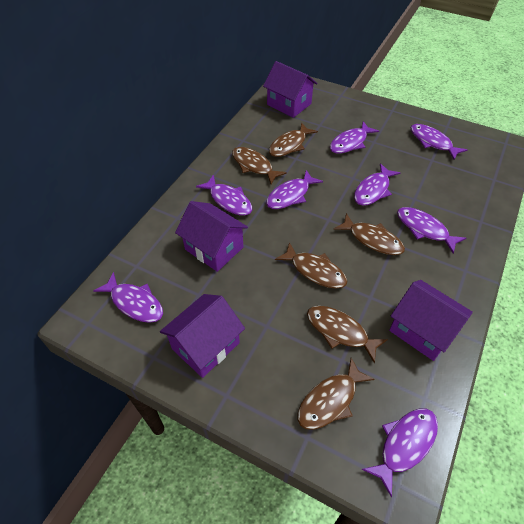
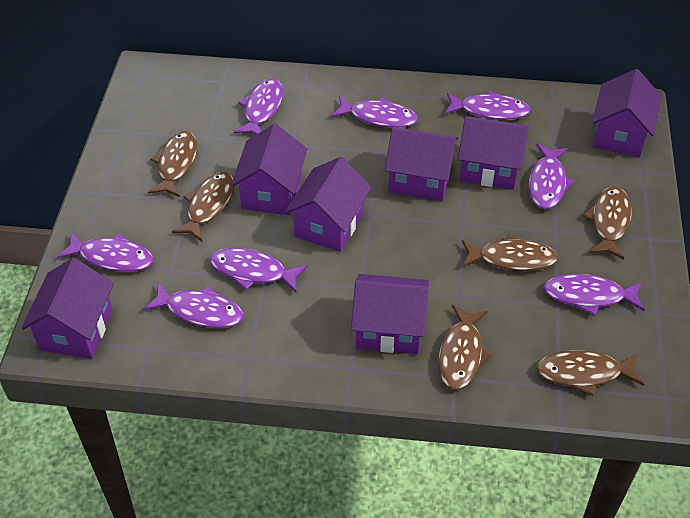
purple house: 4 -> 7

